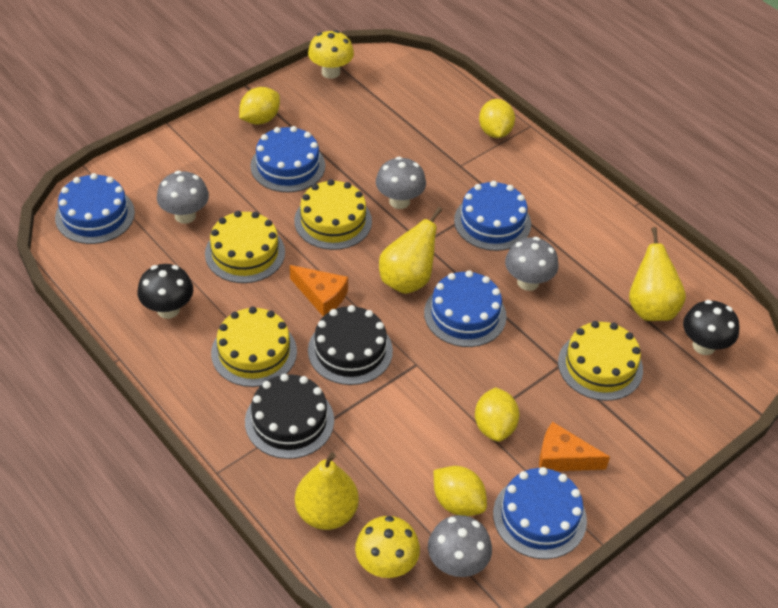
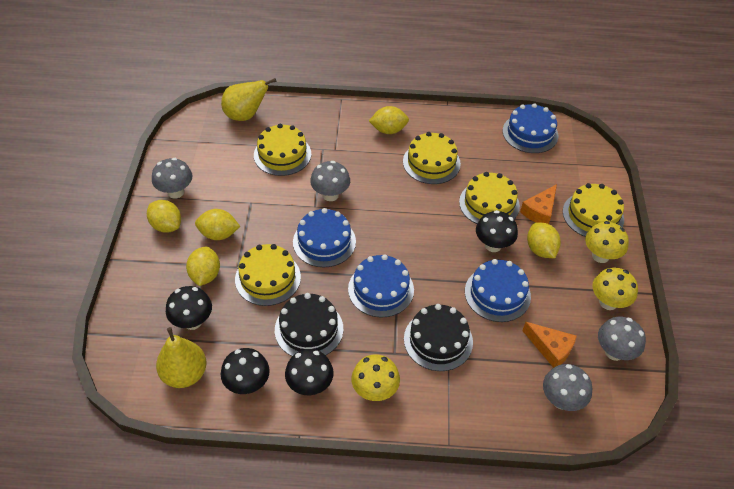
black mushroom: 2 -> 4
blue cake: 5 -> 4
yellow cake: 4 -> 5
yellow lemon: 4 -> 5
yellow mushroom: 2 -> 3
yellow pear: 3 -> 2

